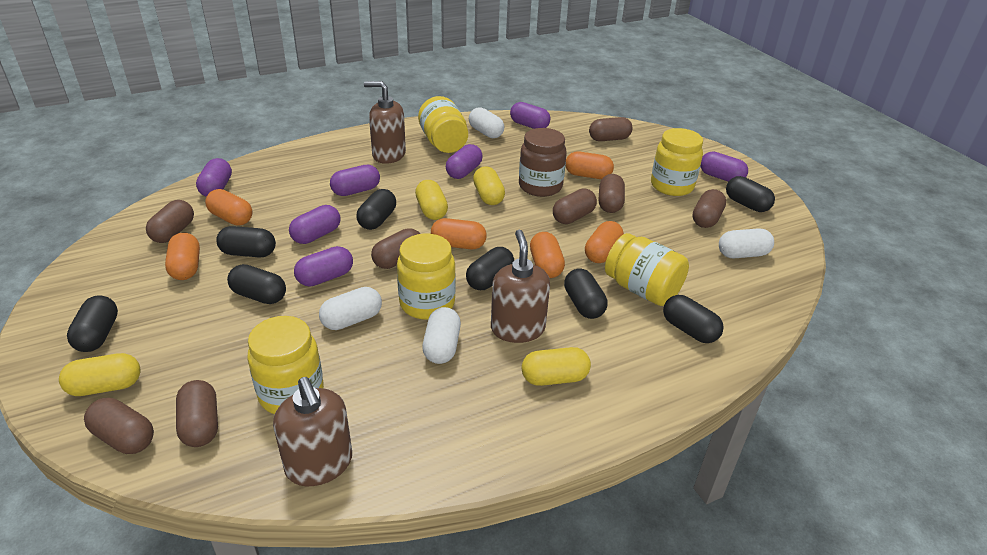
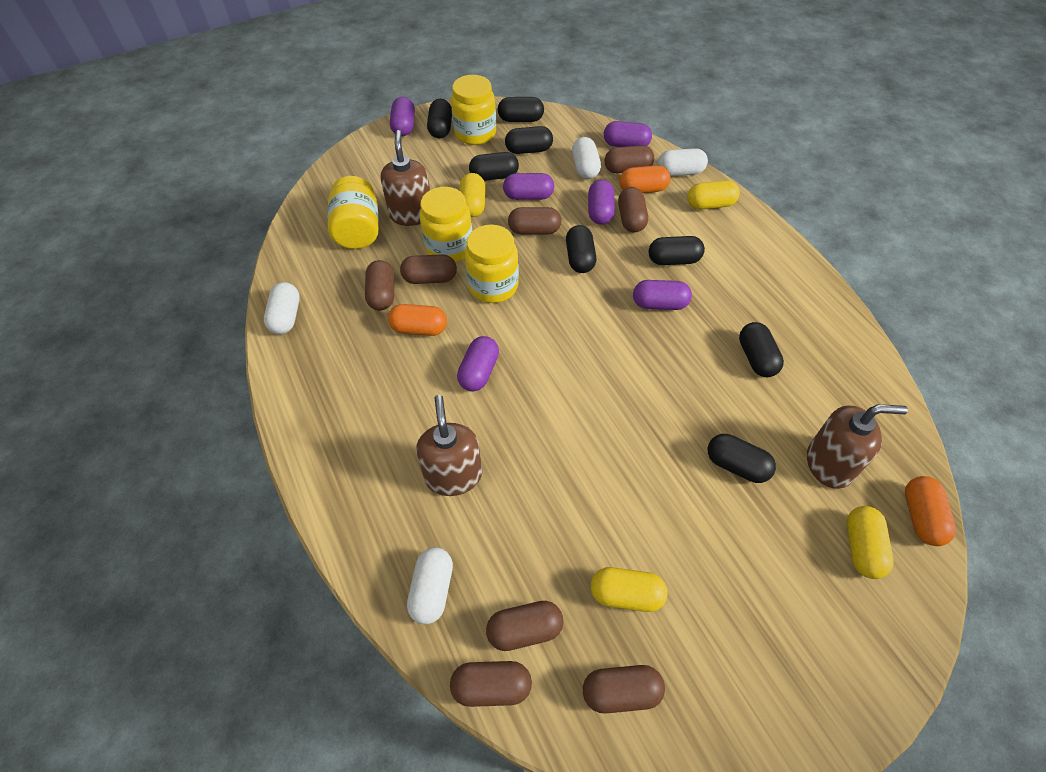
brown jar: 1 -> 0
orange capsule: 6 -> 3
purple capsule: 7 -> 6
yellow jar: 5 -> 4

